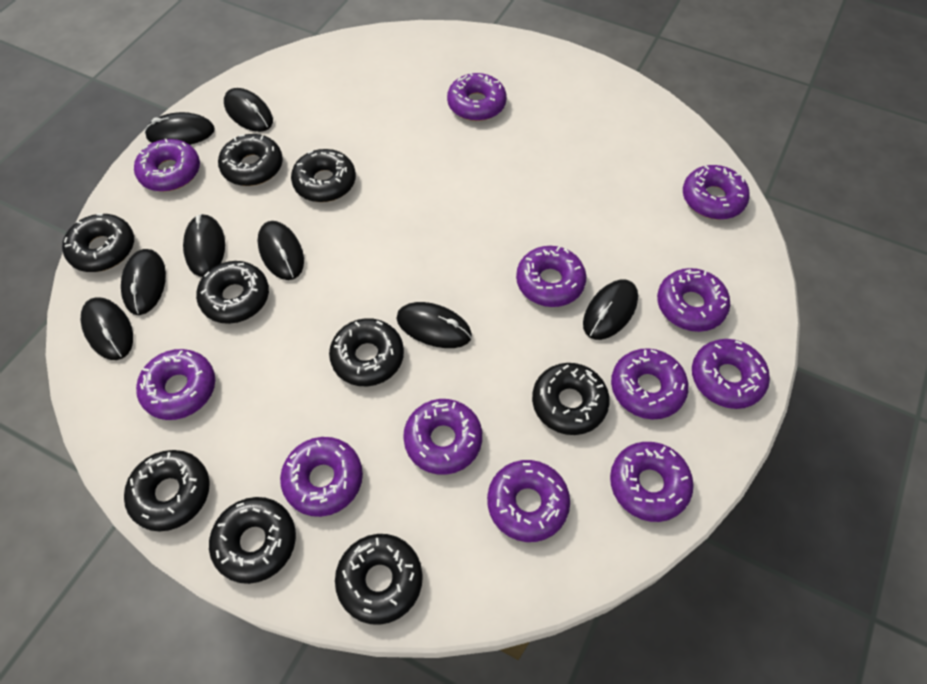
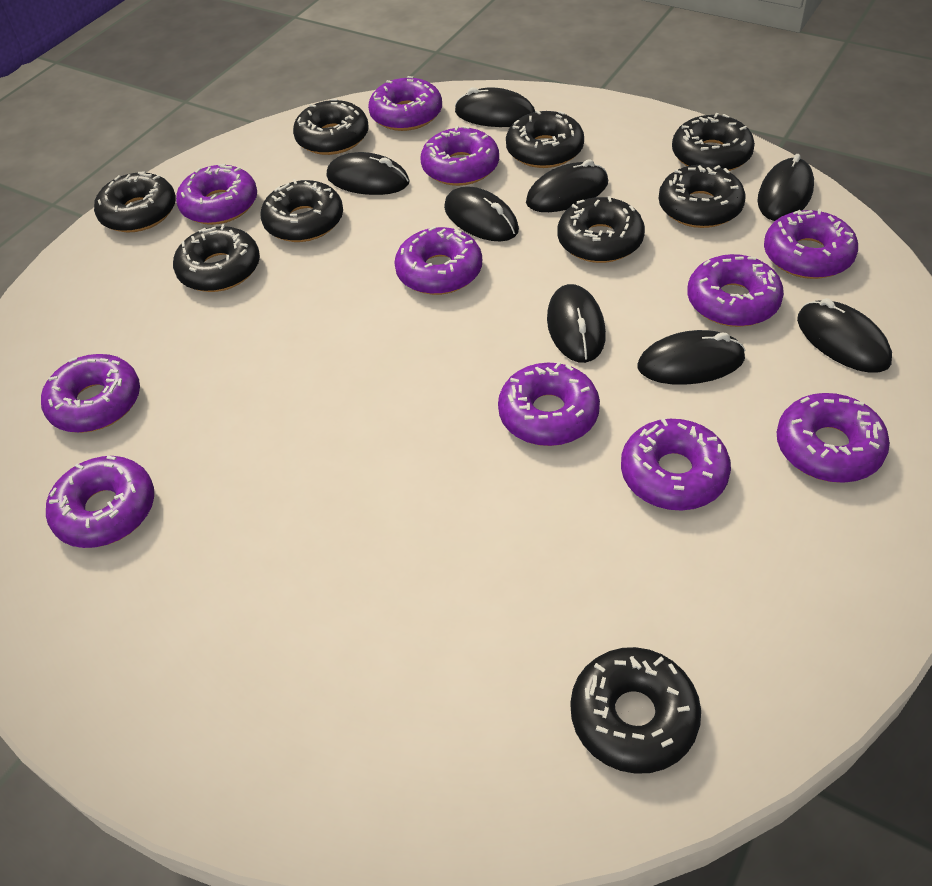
purple donut: 12 -> 11

